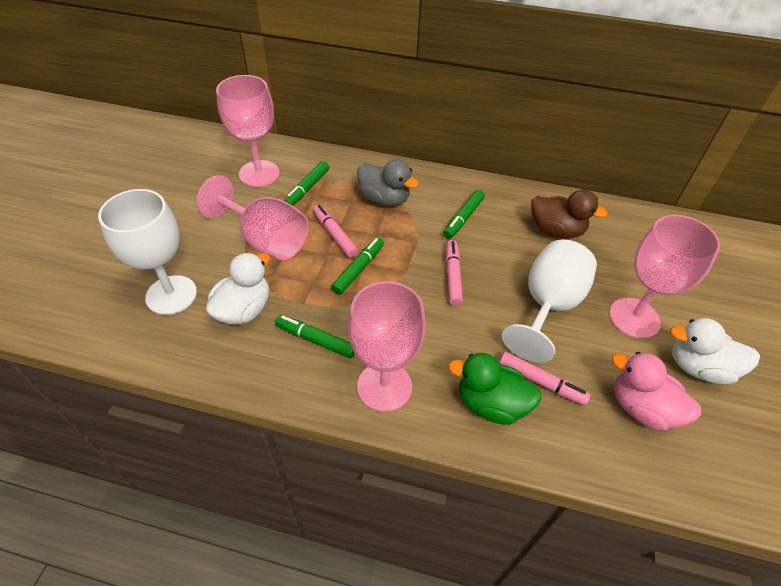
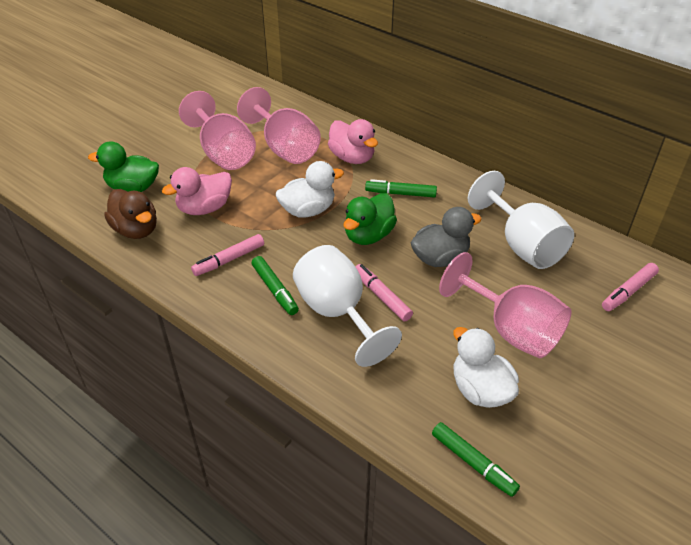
green duck: 1 -> 2
green marker: 4 -> 3
pink duck: 1 -> 2
pink goblet: 4 -> 3

